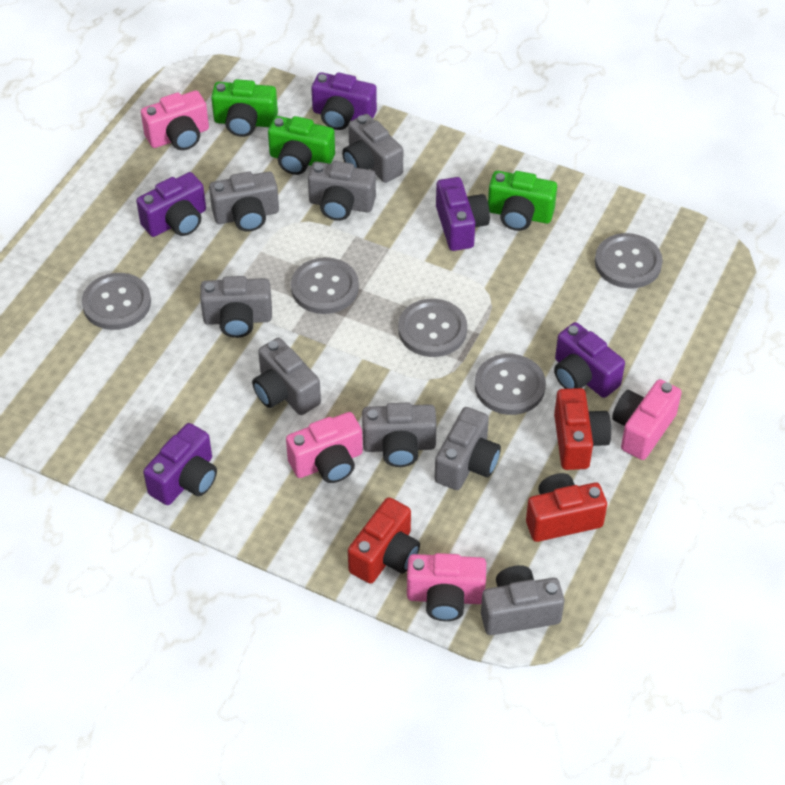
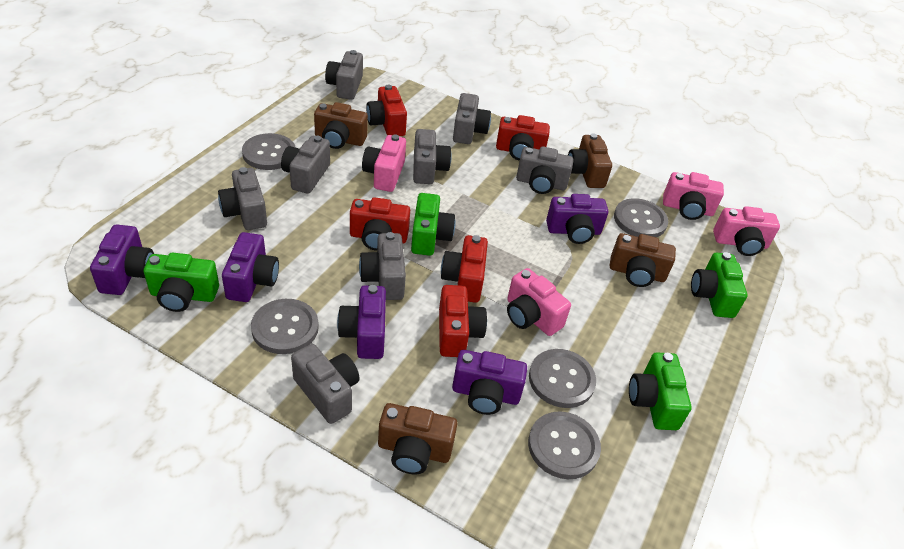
brown camera: 0 -> 4
green camera: 3 -> 4
red camera: 3 -> 5

